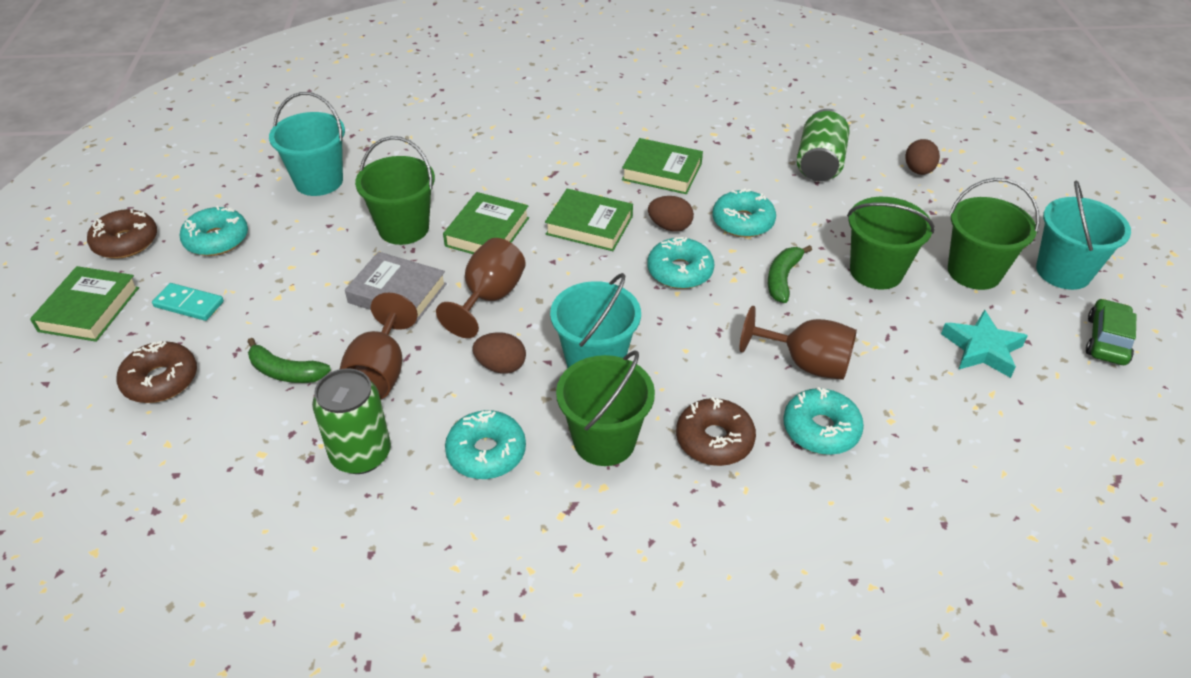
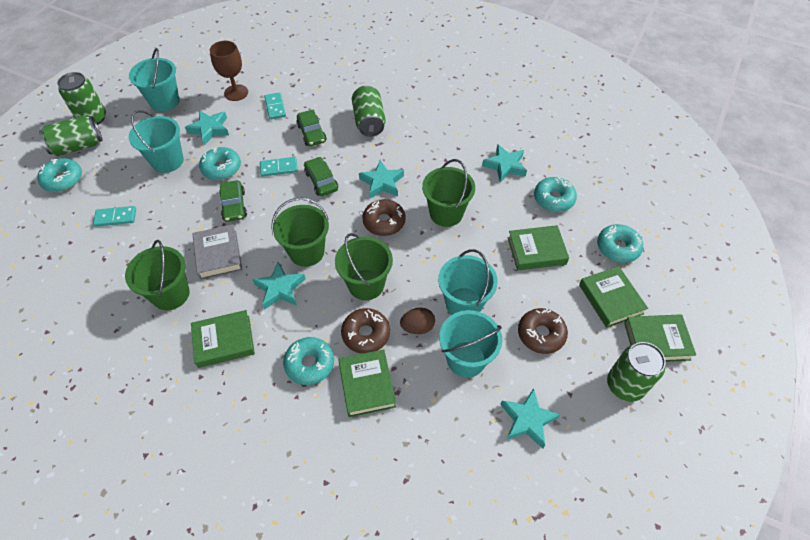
brown egg: 3 -> 1
brown goblet: 3 -> 1
green banana: 2 -> 0
green book: 4 -> 5
green can: 2 -> 4
green car: 1 -> 3
turquoise bucket: 3 -> 4
turquoise domino: 1 -> 3
turquoise star: 1 -> 5

